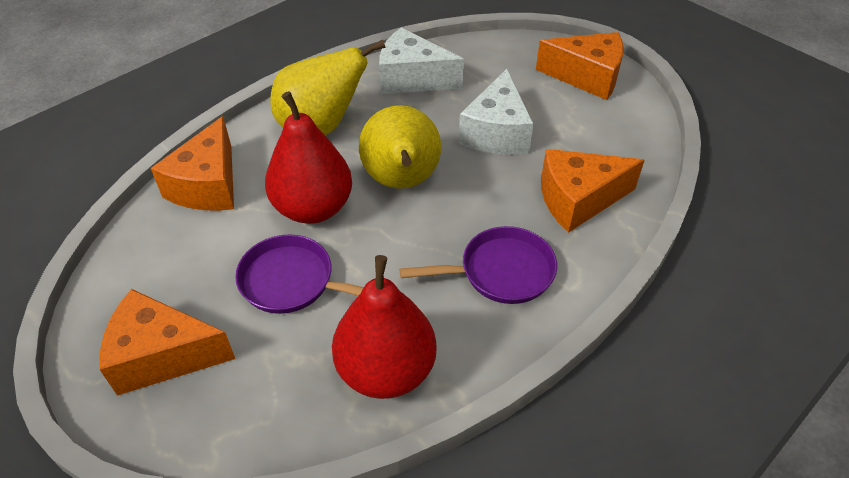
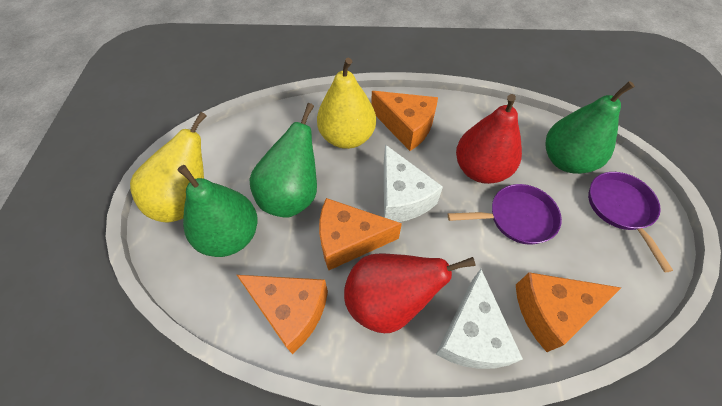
green pear: 0 -> 3

